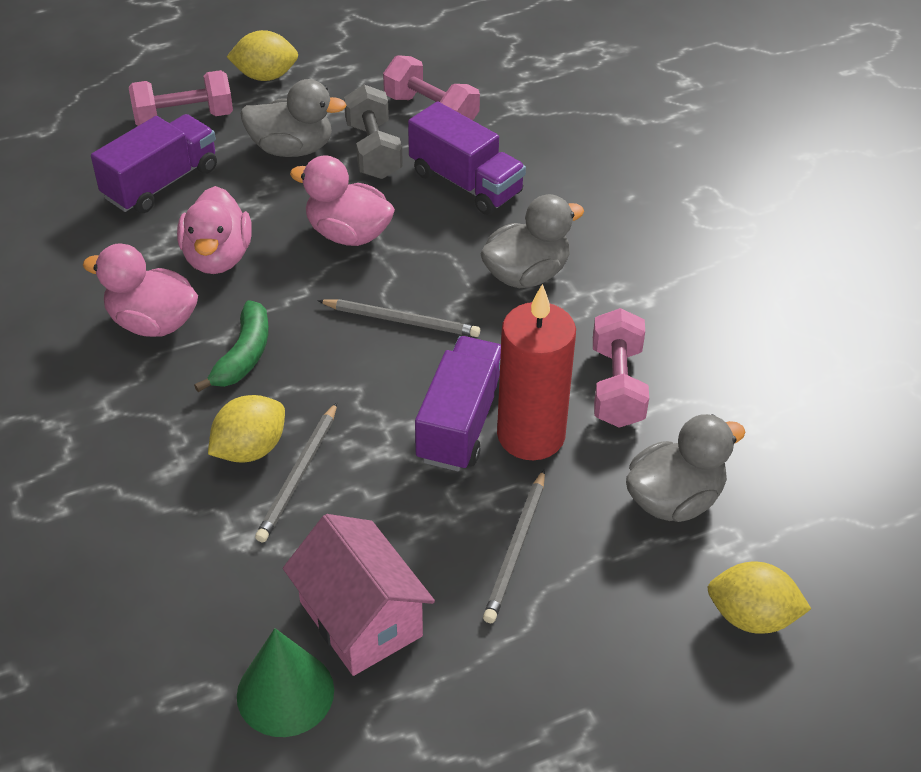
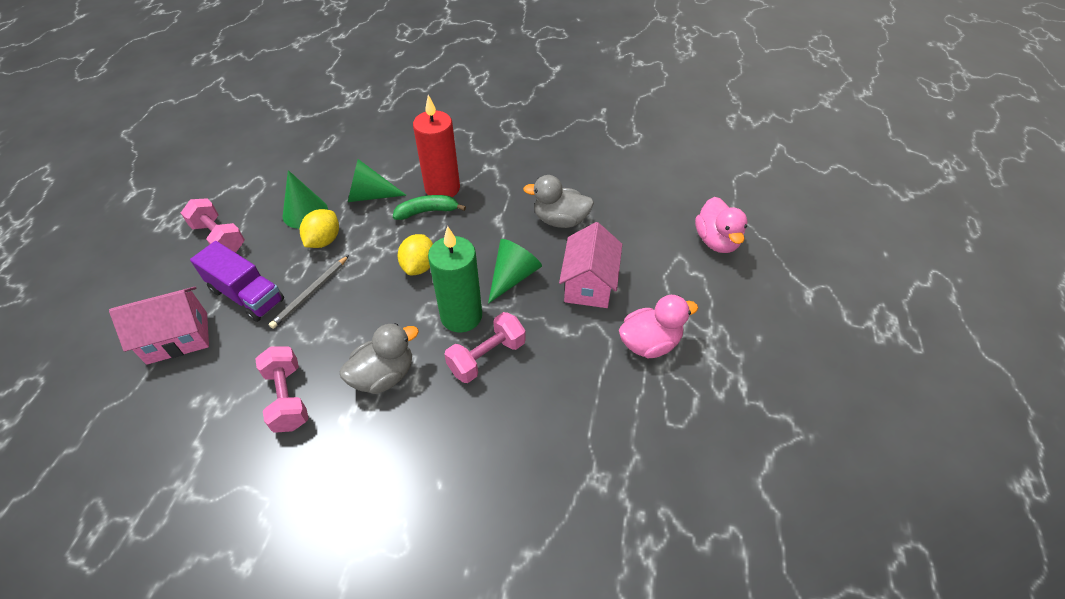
green candle: 0 -> 1
green cone: 1 -> 3
grey duck: 3 -> 2
grey dumbbell: 1 -> 0
grey pencil: 3 -> 1
pink duck: 3 -> 2
pink house: 1 -> 2
purple truck: 3 -> 1
yellow lemon: 3 -> 2

